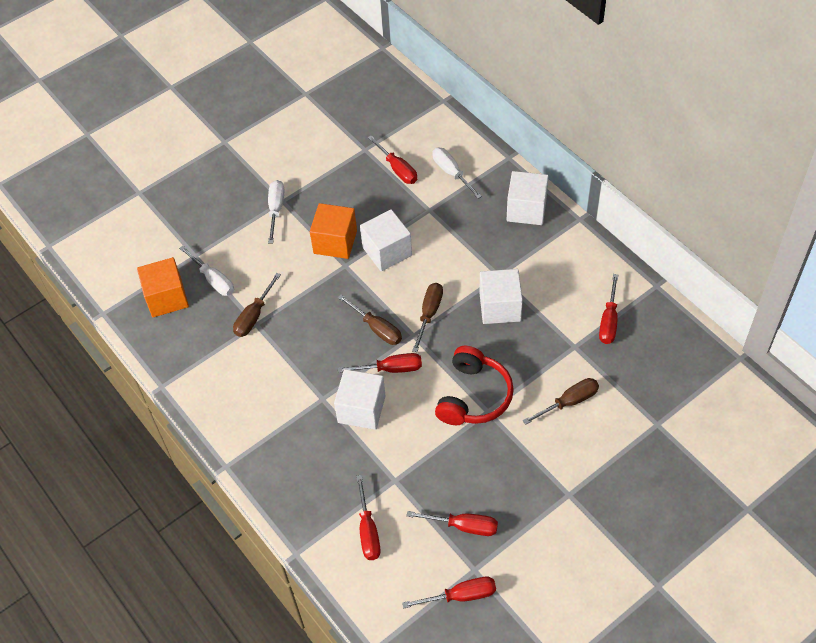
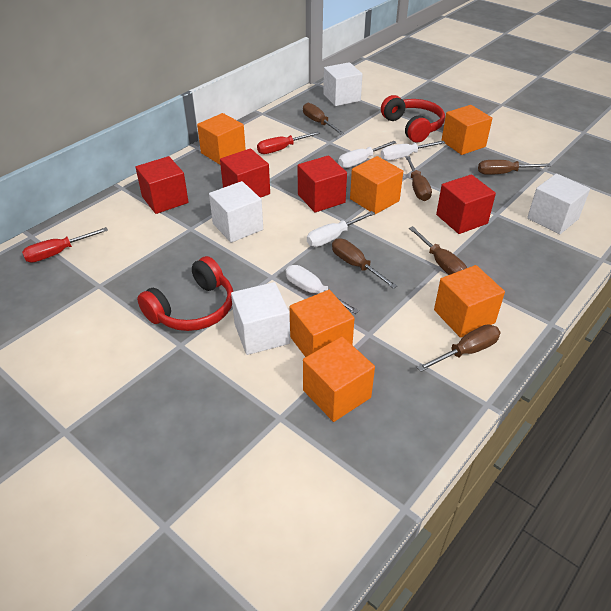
brown screwdriver: 4 -> 6
orange cube: 2 -> 6
red cube: 0 -> 4
red headphones: 1 -> 2
red screwdriver: 6 -> 2
white screwdriver: 3 -> 4

